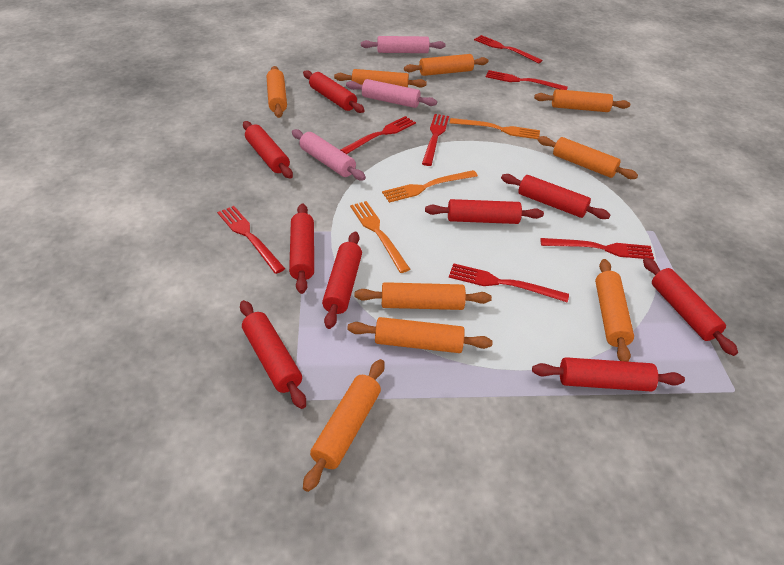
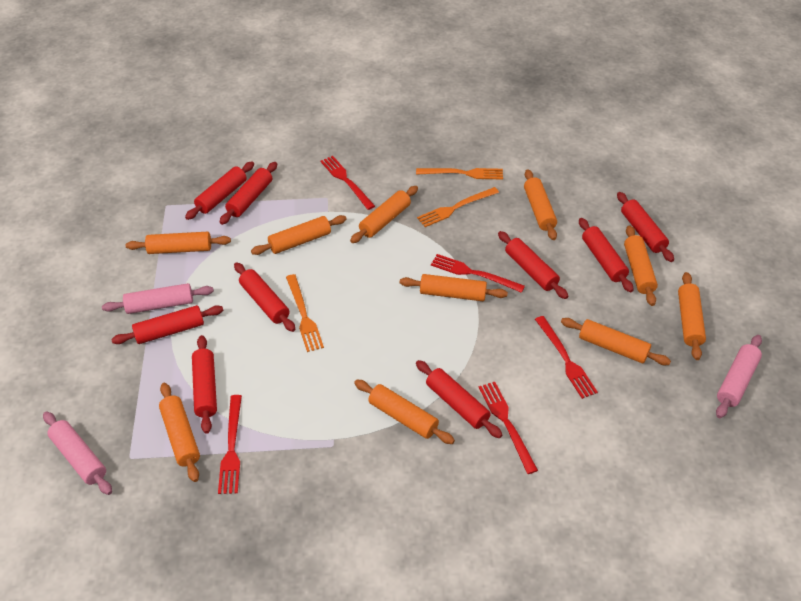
orange rolling pin: 9 -> 10
red fork: 7 -> 5

